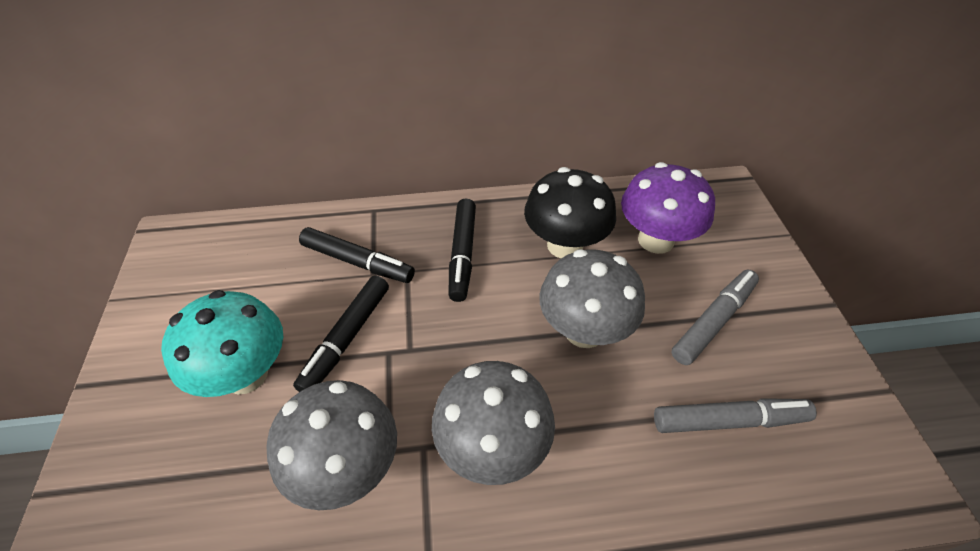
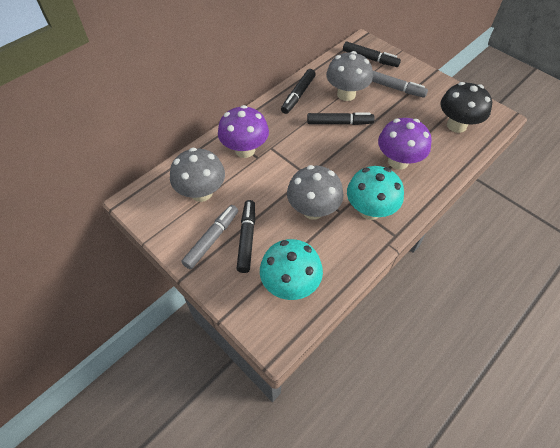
black marker: 3 -> 4
purple mushroom: 1 -> 2
turquoise mushroom: 1 -> 2

